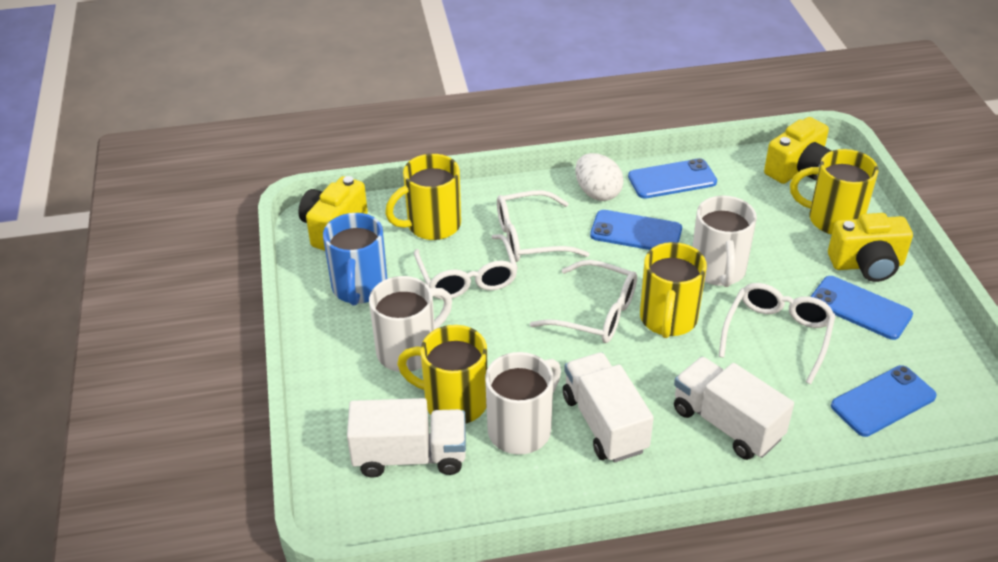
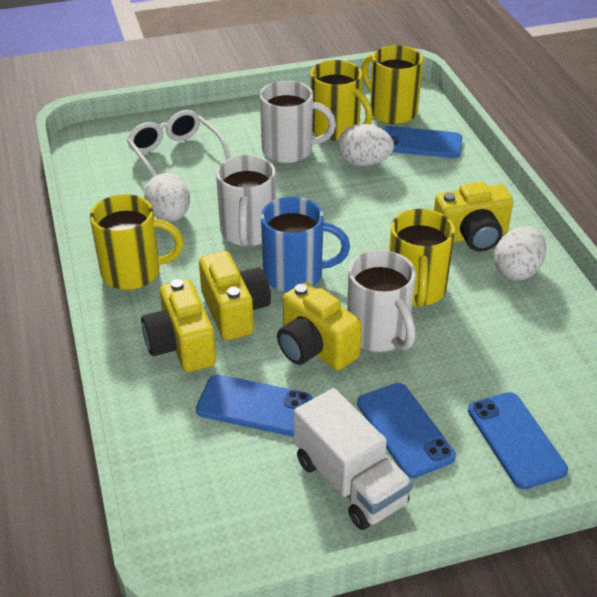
white egg: 1 -> 3
white glasses: 4 -> 1
white truck: 3 -> 1
yellow camera: 3 -> 4

